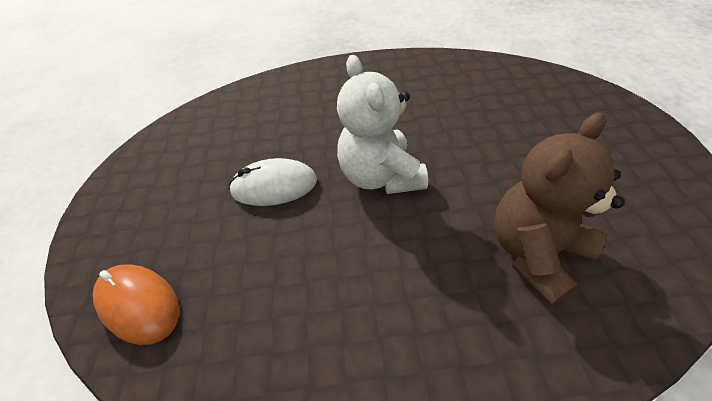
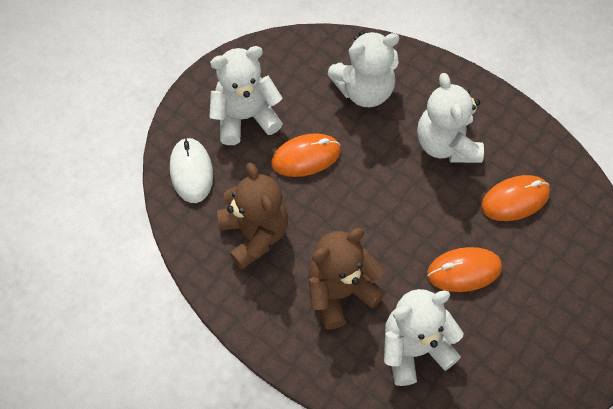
brown teddy bear: 1 -> 2
orange mouse: 1 -> 3
white teddy bear: 1 -> 4

